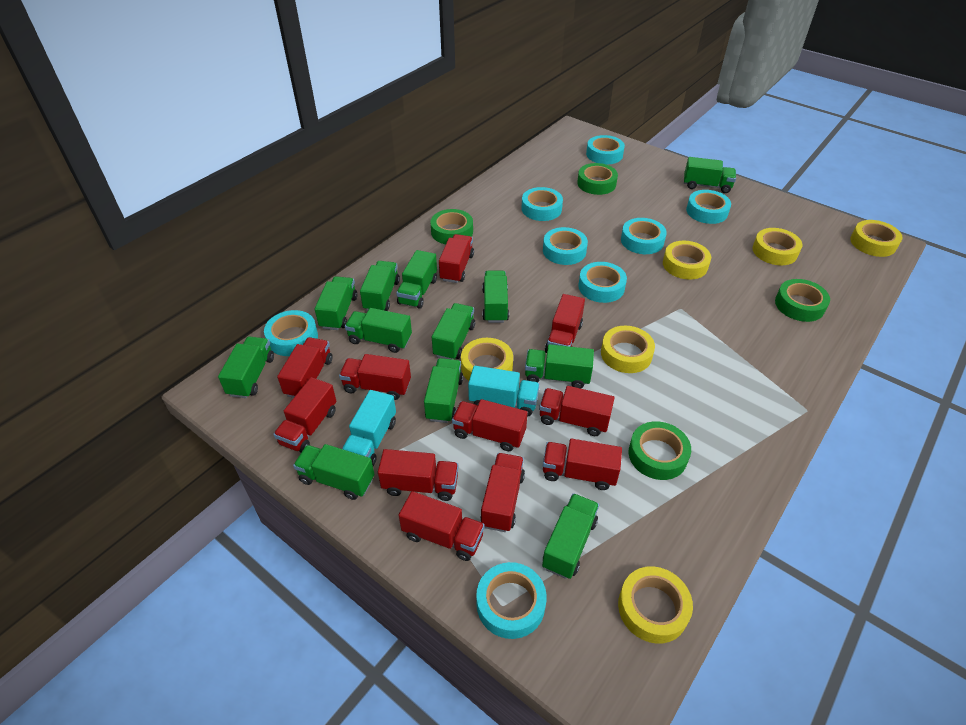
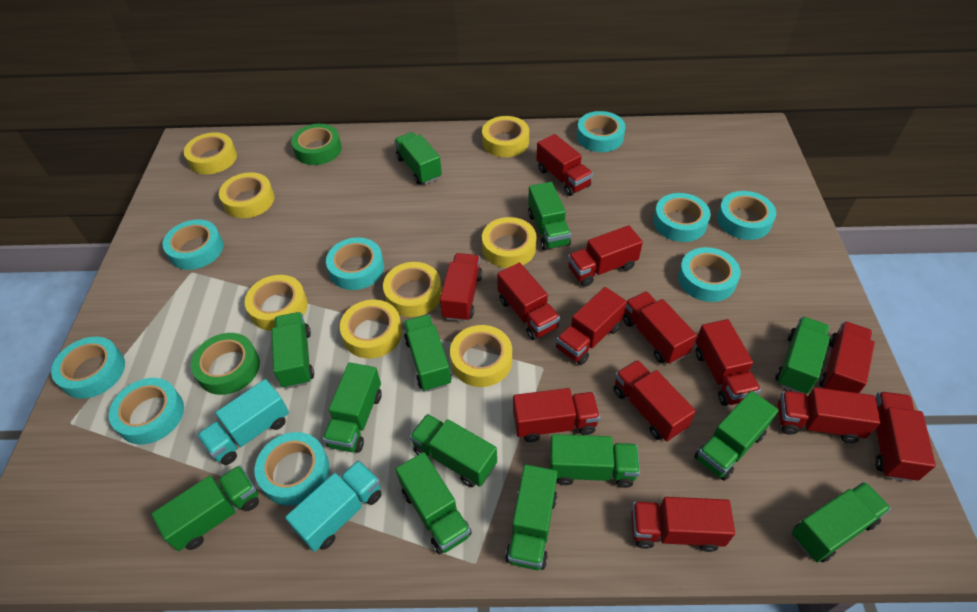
green tape: 4 -> 2
green truck: 12 -> 13
red truck: 11 -> 13
turquoise tape: 8 -> 9
yellow tape: 6 -> 8

